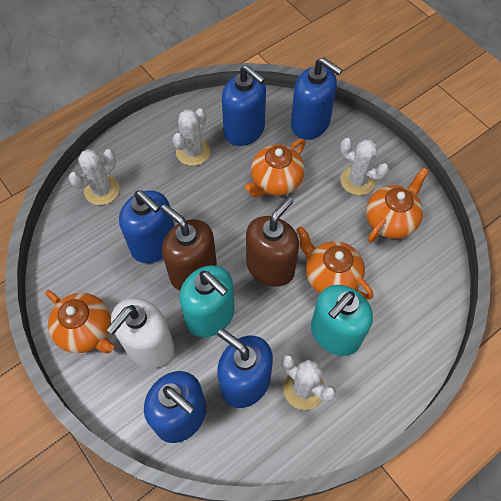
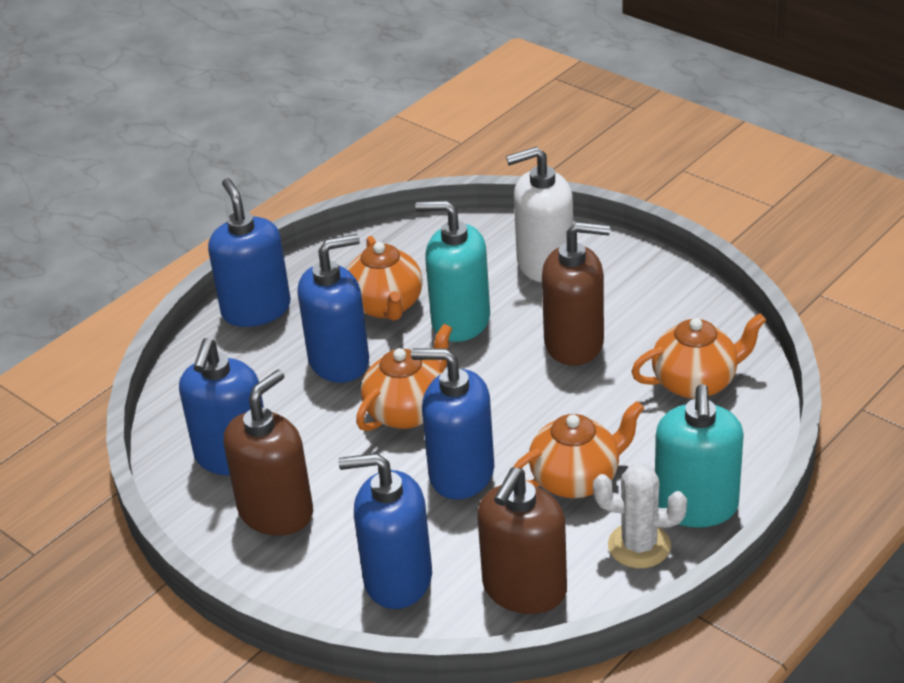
brown soap dispenser: 2 -> 3
white cactus: 4 -> 1

